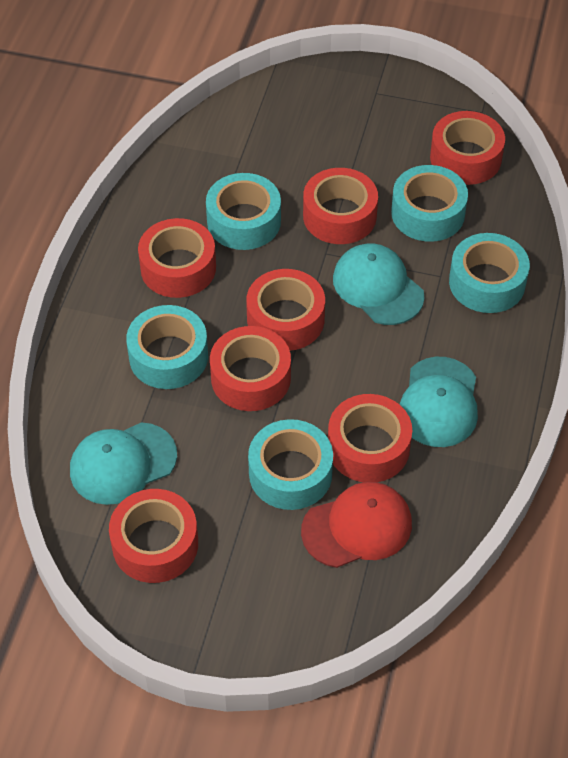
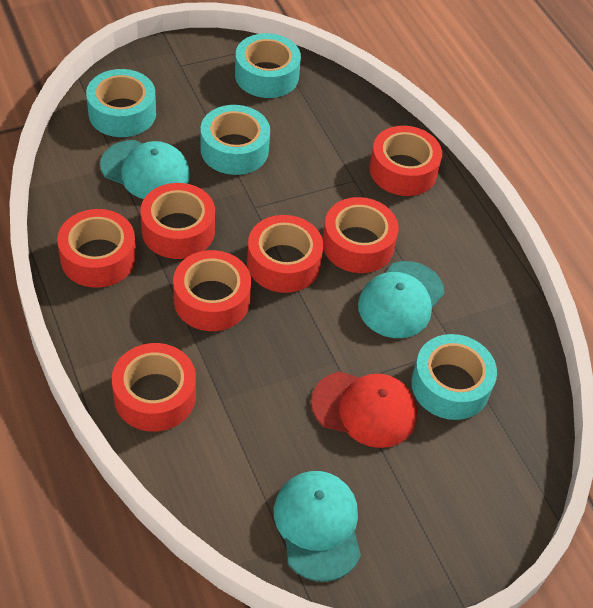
turquoise tape: 5 -> 4

